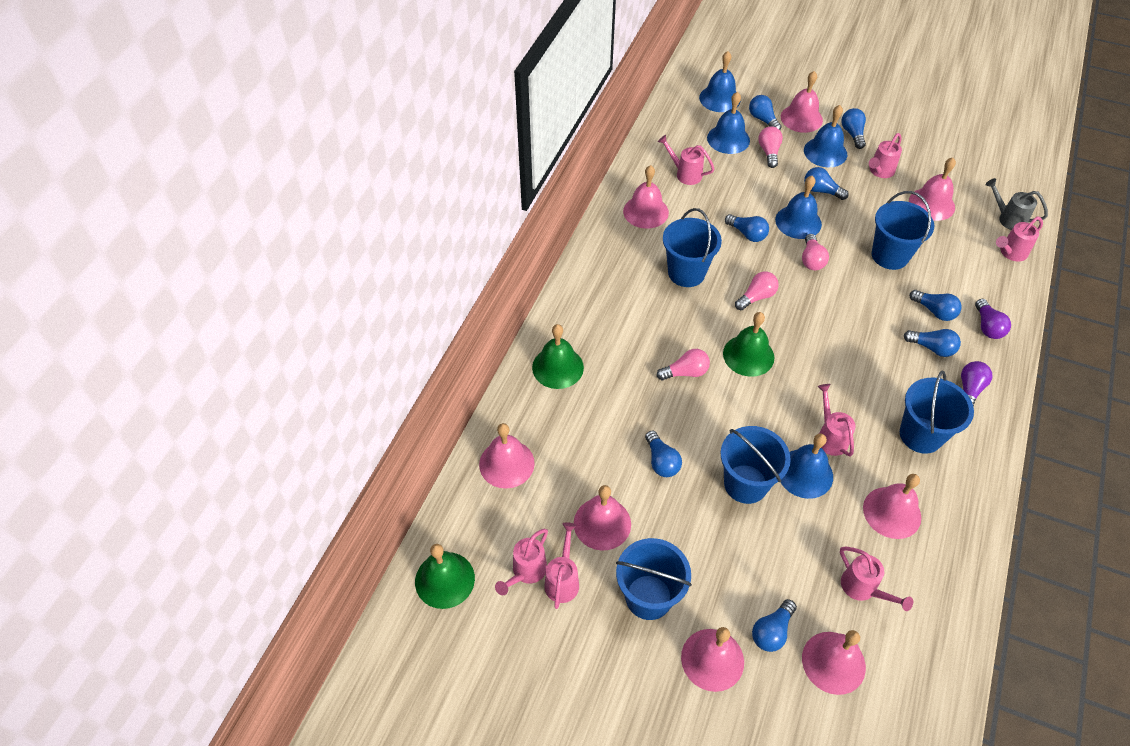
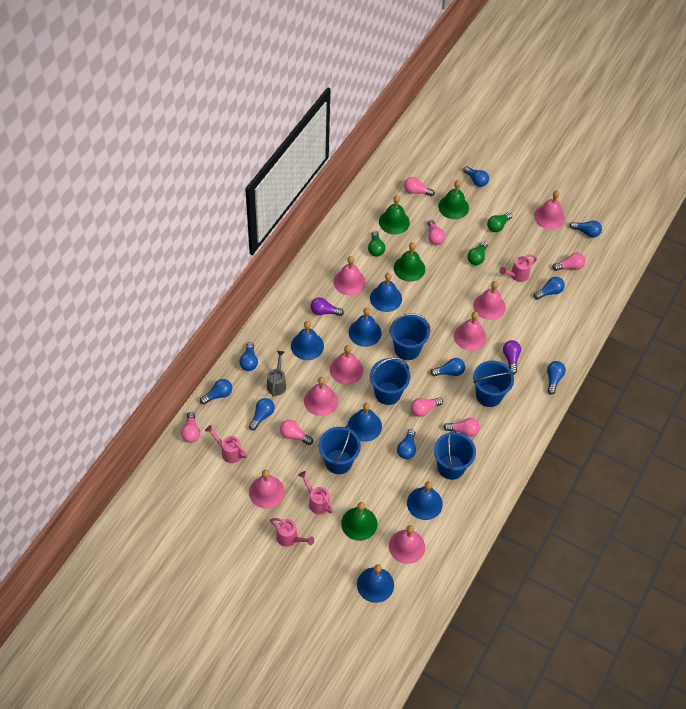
blue bell: 5 -> 6
blue light bulb: 8 -> 9
green bell: 3 -> 4
green light bulb: 0 -> 3
pink light bulb: 4 -> 7
pink watering can: 7 -> 4

